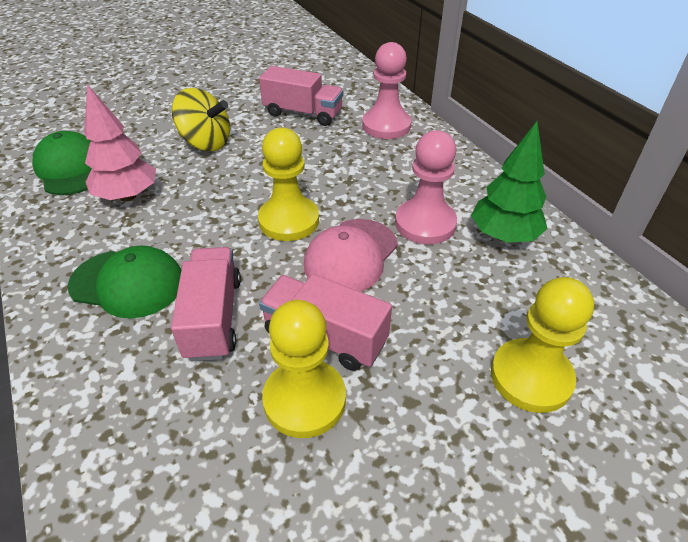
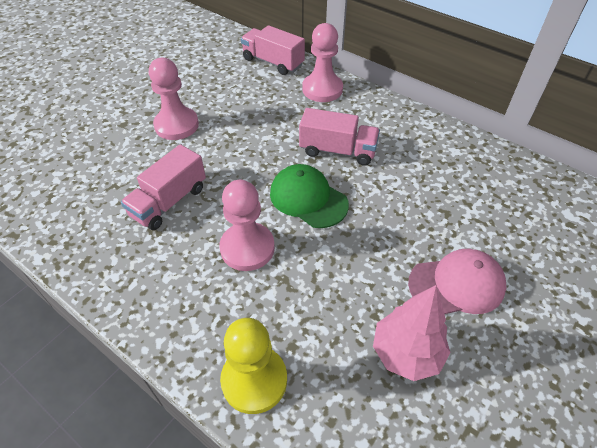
green cap: 2 -> 1
green tree: 1 -> 0
pink pawn: 2 -> 3
yellow pawn: 3 -> 1
yellow spinning top: 1 -> 0

